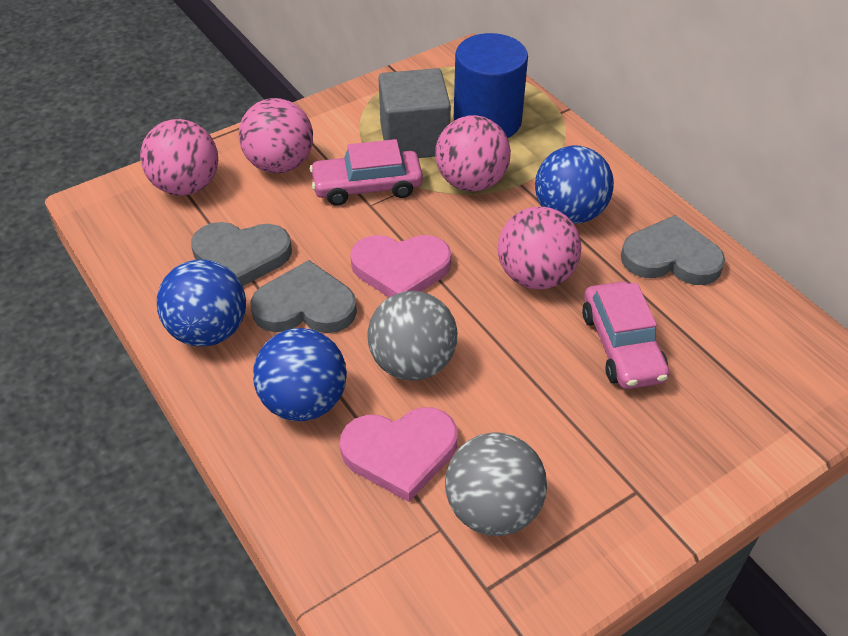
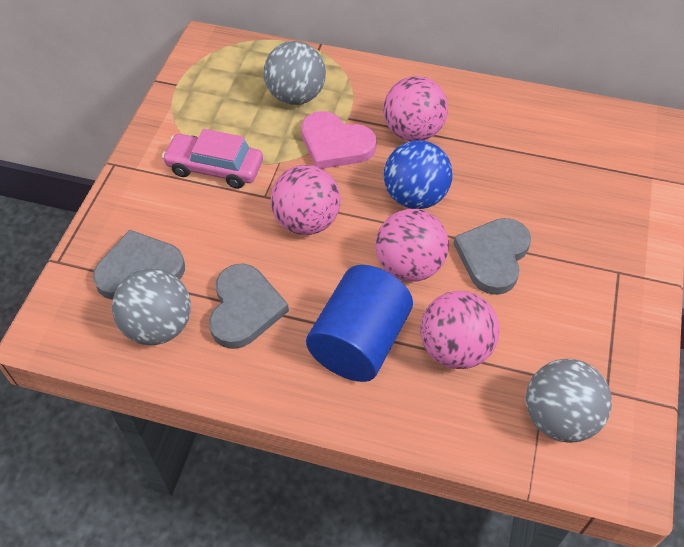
blue ball: 3 -> 1
grey ball: 2 -> 3
grey cube: 1 -> 0
pink car: 2 -> 1
pink heart: 2 -> 1

